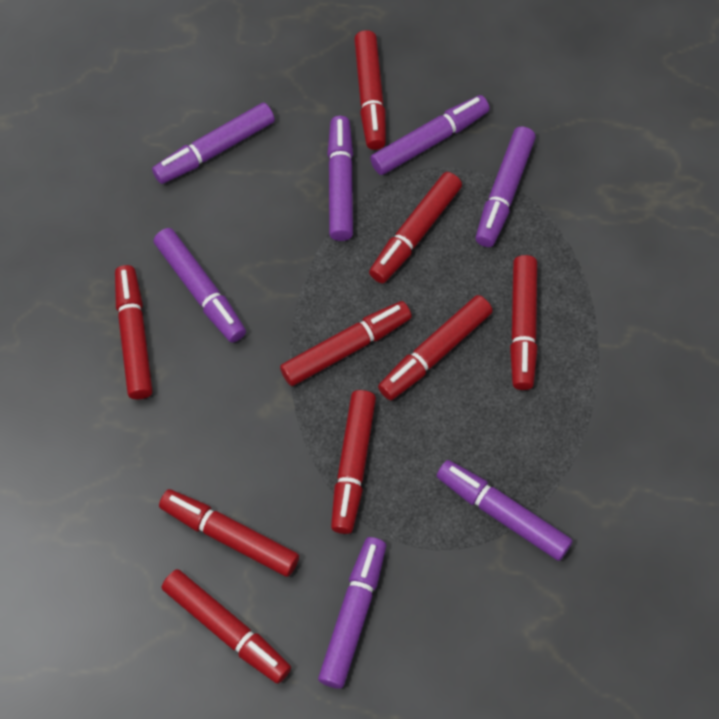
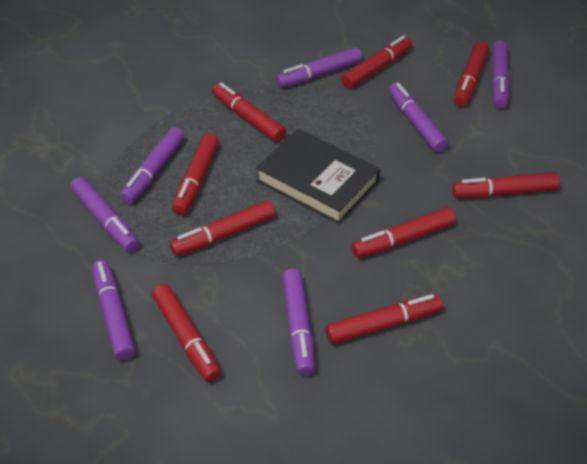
black book: 0 -> 1

